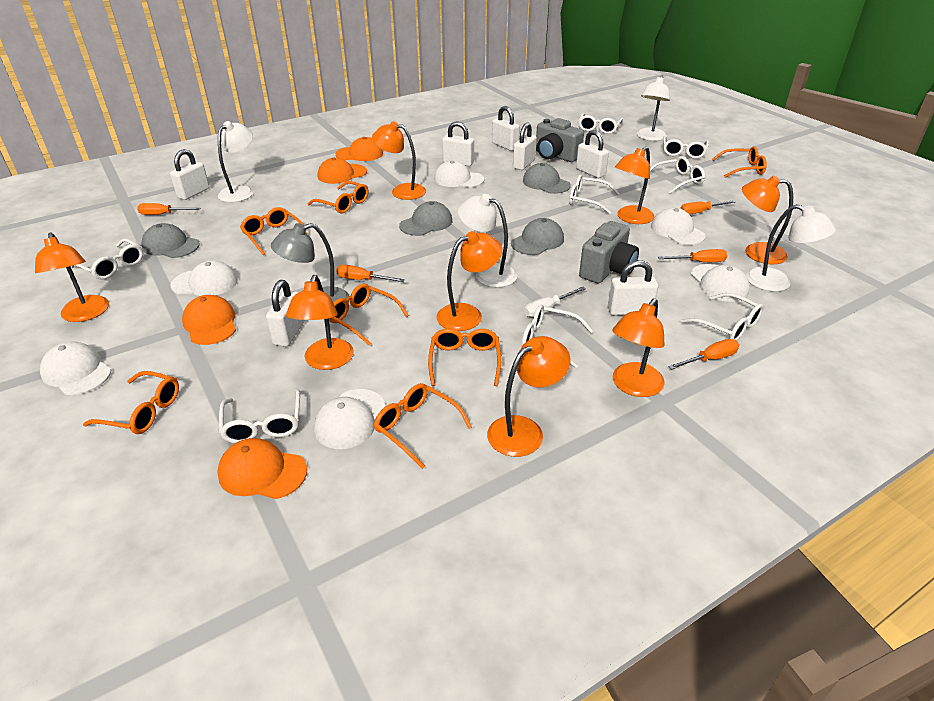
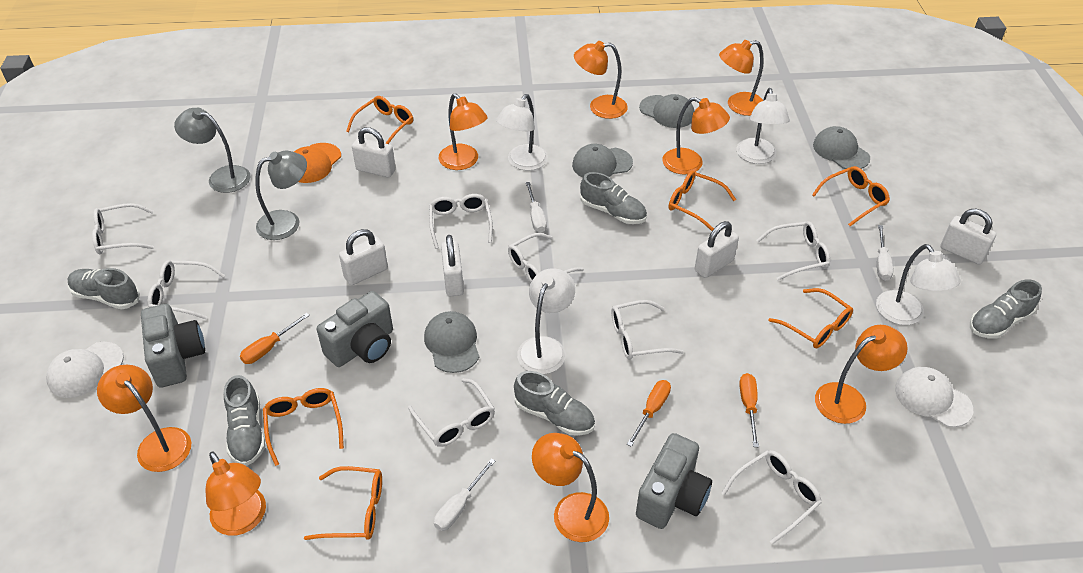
grey camera: 2 -> 3
grey lamp: 1 -> 2
grey shoe: 0 -> 5
orange cap: 4 -> 1
orange glasses: 7 -> 6
orange screwdriver: 5 -> 3
white cap: 6 -> 2
white padlock: 7 -> 5
white screwdriver: 1 -> 3

